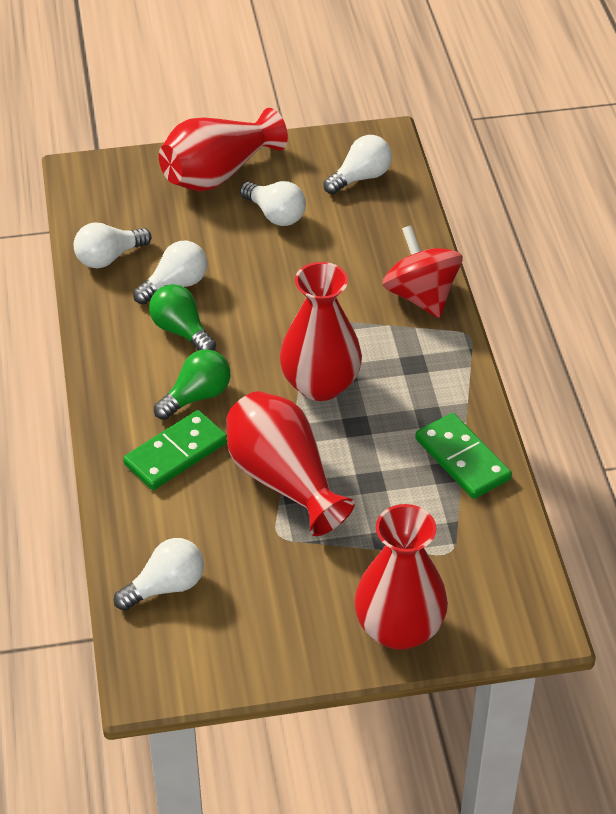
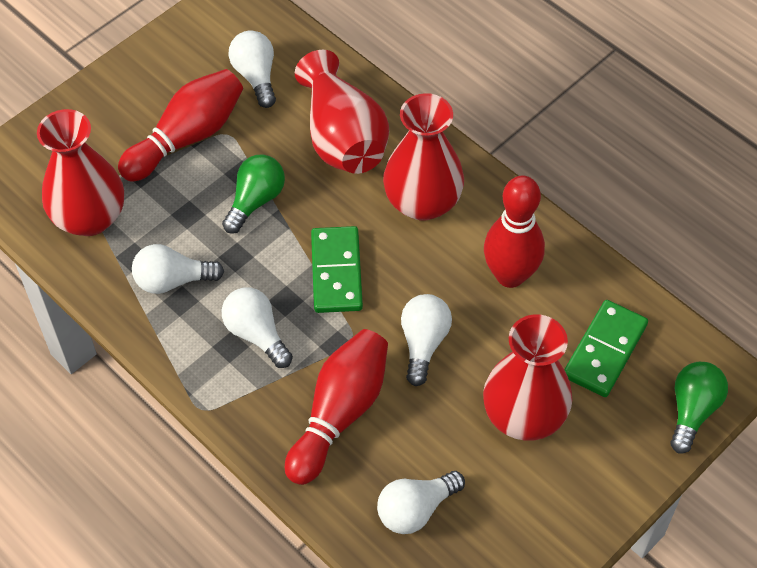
red bowling pin: 0 -> 3
red spinning top: 1 -> 0

